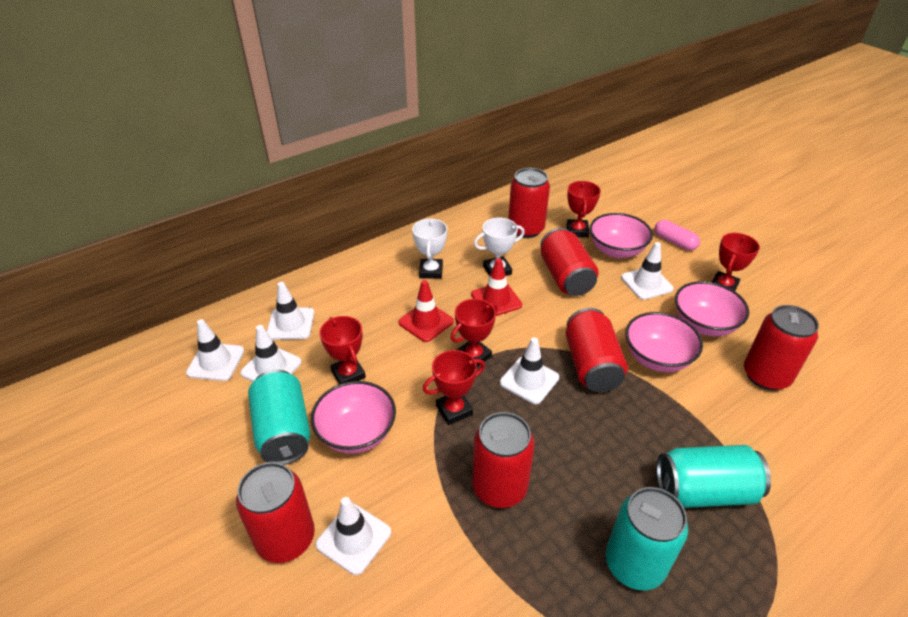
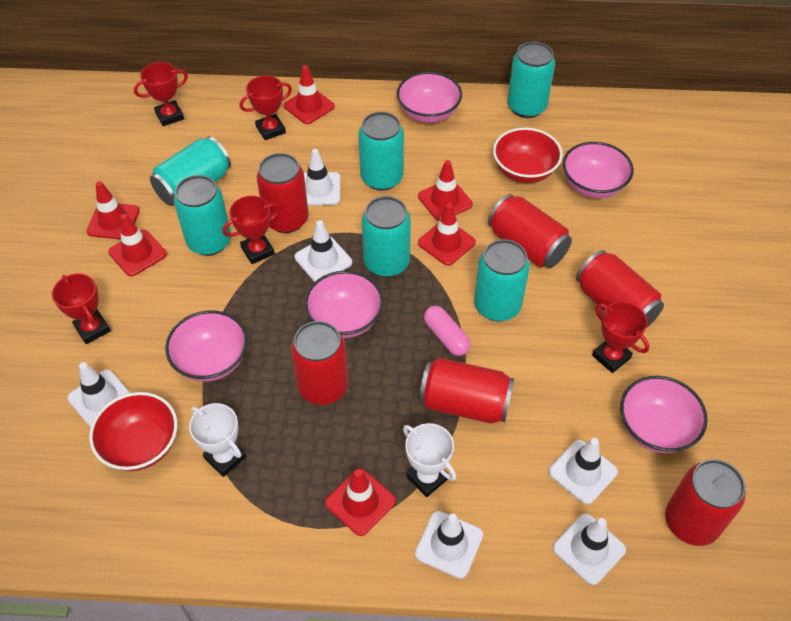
pink bowl: 4 -> 5
red bowl: 0 -> 2
red traffic cone: 2 -> 6
turquoise can: 3 -> 6

